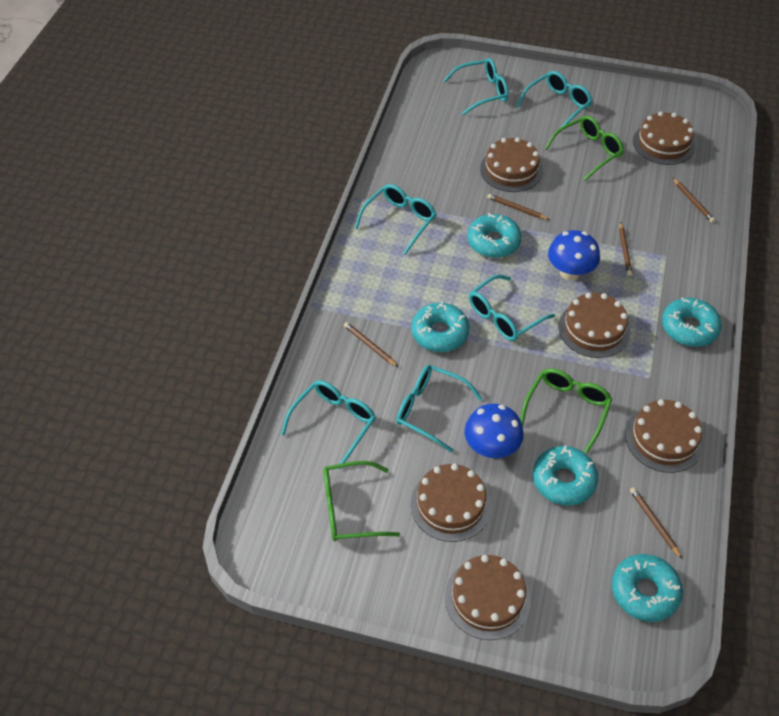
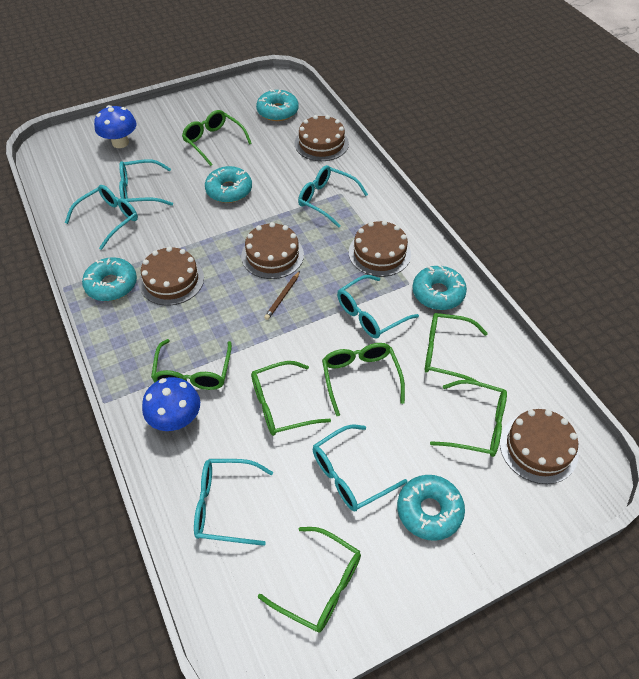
brown cake: 6 -> 5
brown pencil: 5 -> 1
green glasses: 3 -> 7

